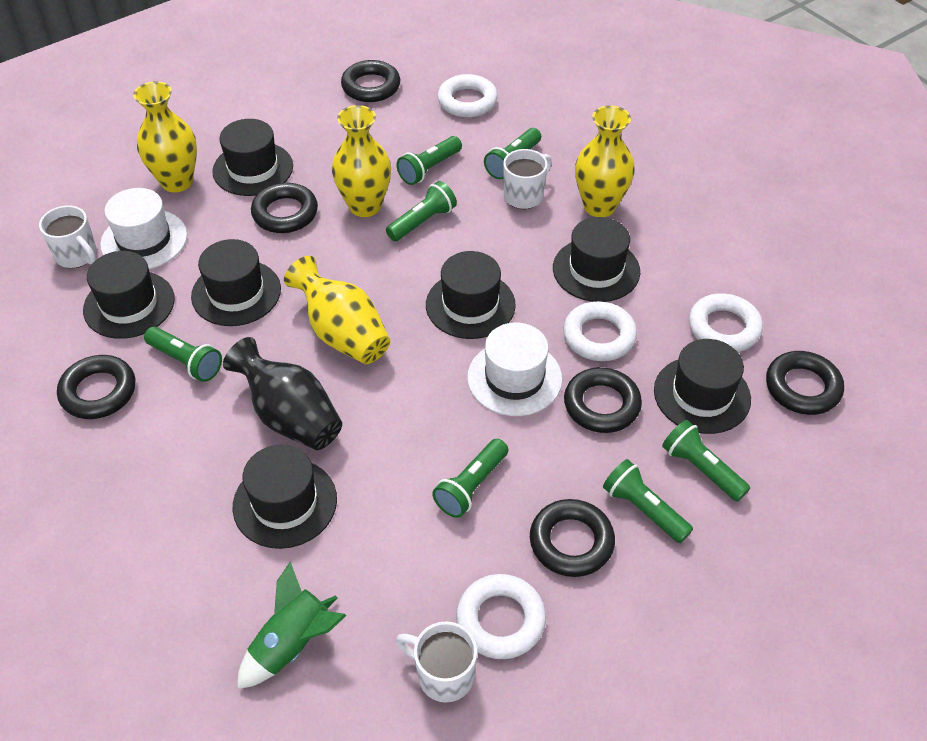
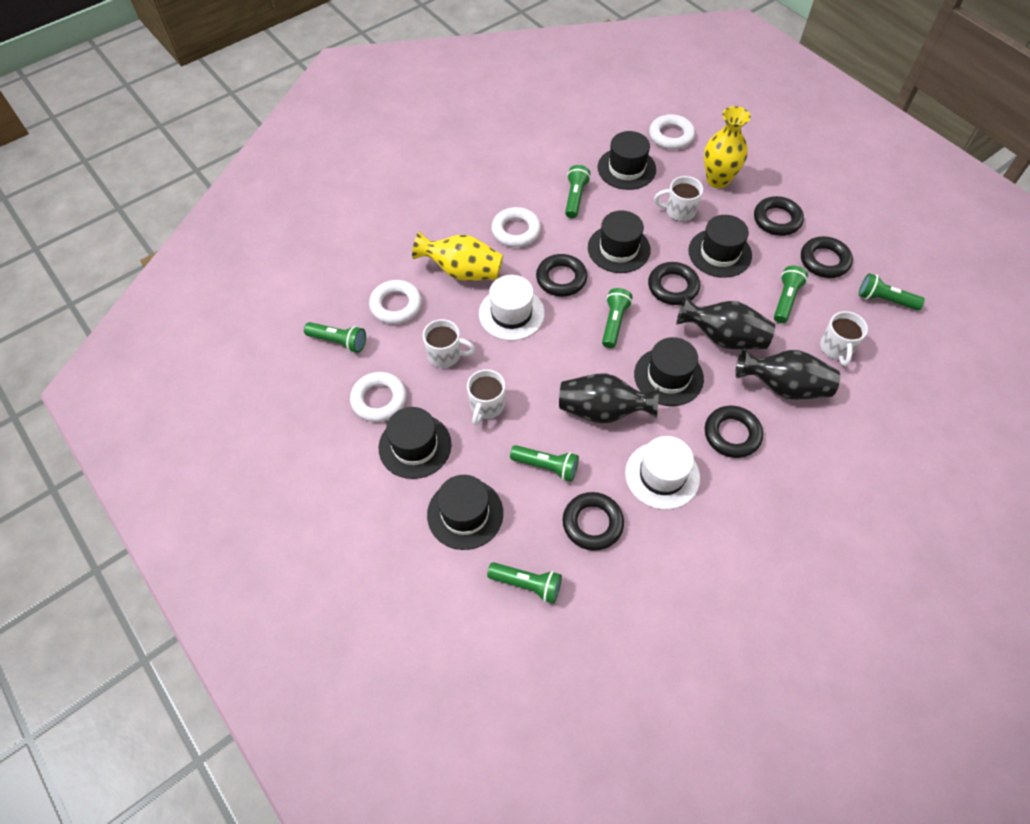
black hat: 7 -> 6
black vase: 1 -> 3
green rocket: 1 -> 0
white mug: 3 -> 4
yellow vase: 4 -> 2

